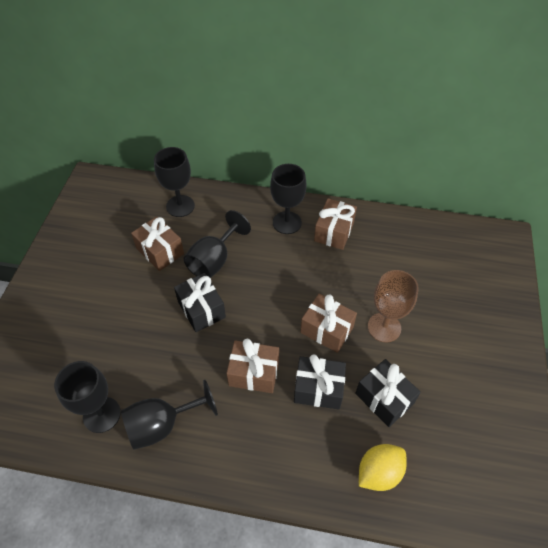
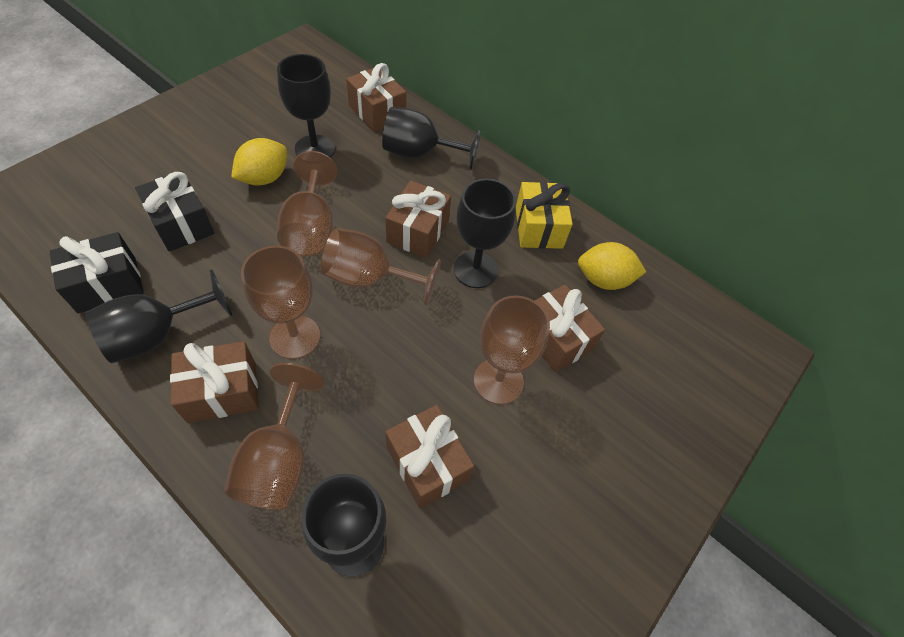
black gift: 3 -> 2
brown gift: 4 -> 5
brown goblet: 1 -> 5
yellow gift: 0 -> 1
yellow lemon: 1 -> 2

